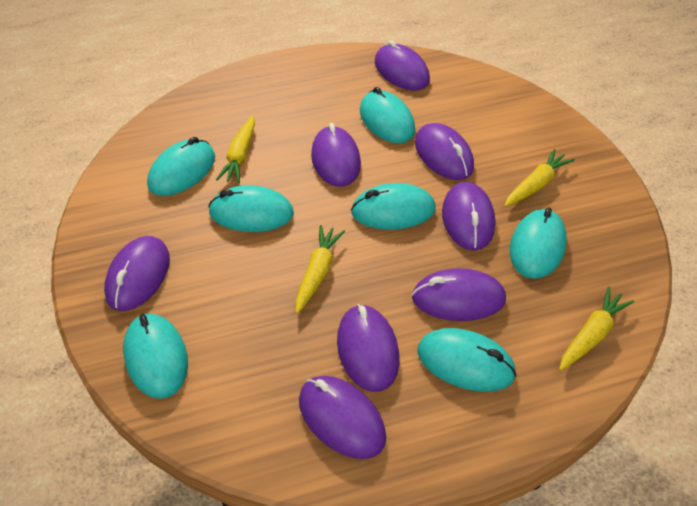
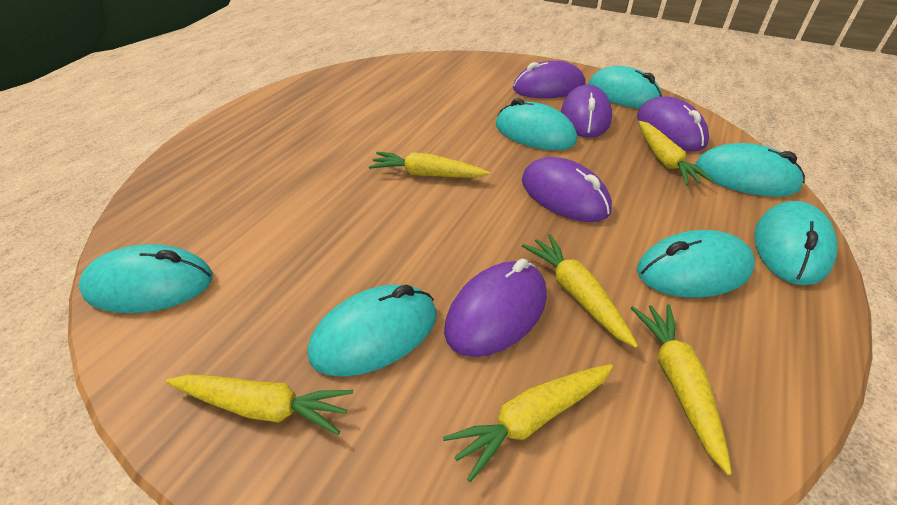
purple mouse: 8 -> 5
yellow carrot: 4 -> 6

